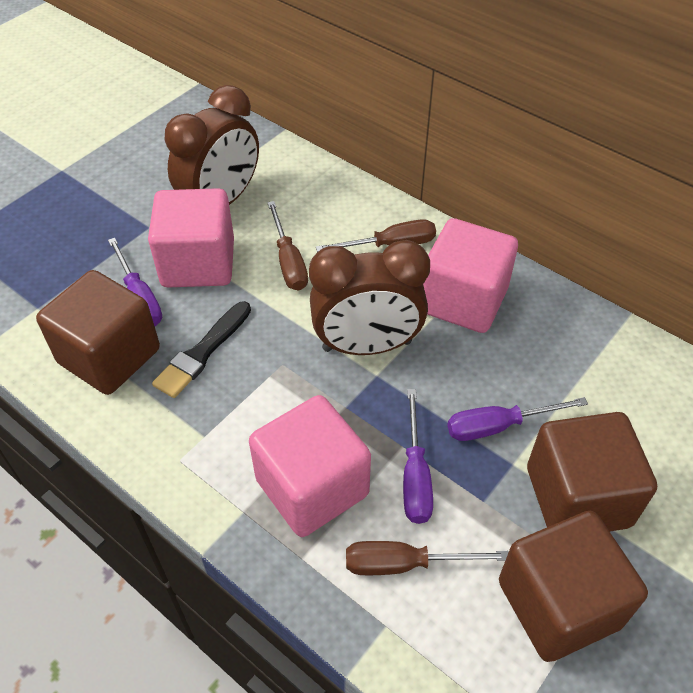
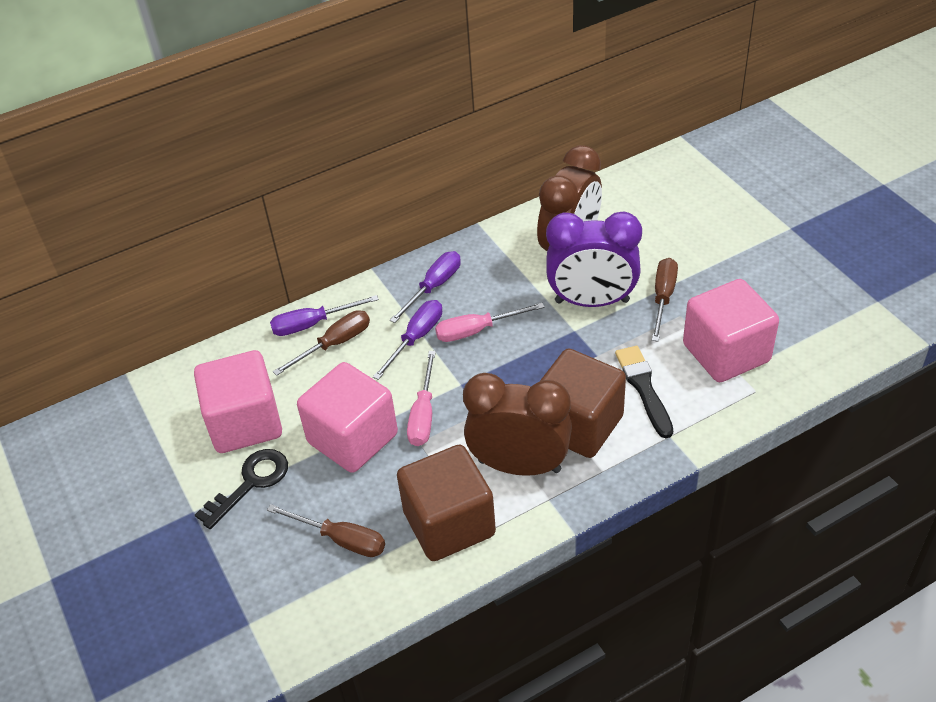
black key: 0 -> 1
brown cube: 3 -> 2
pink screwdriver: 0 -> 2
purple clock: 0 -> 1

